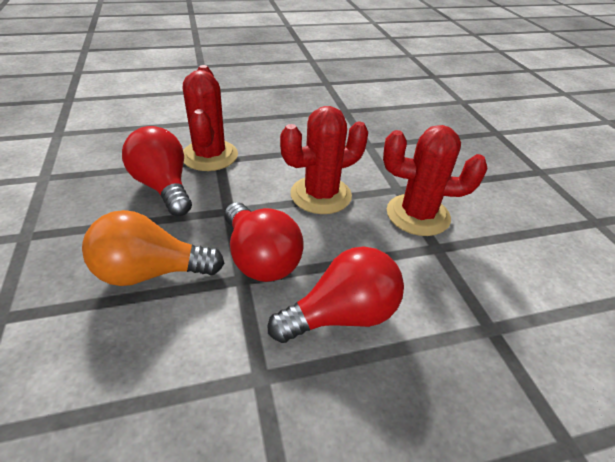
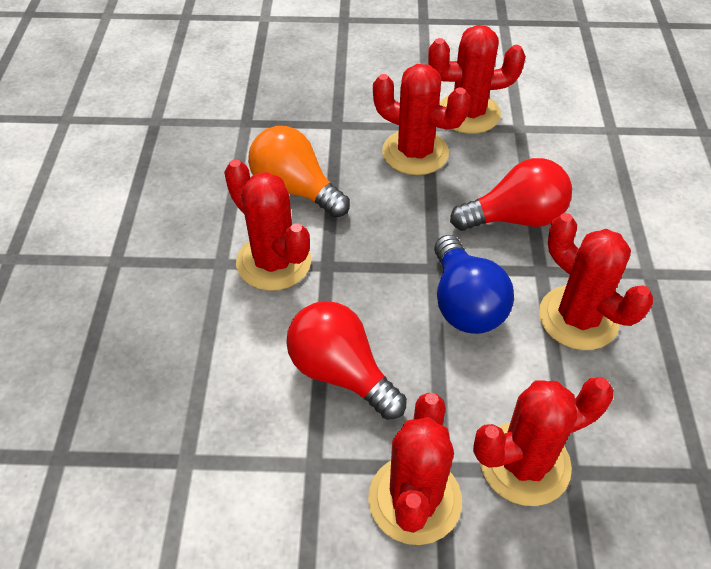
blue light bulb: 0 -> 1
red cactus: 3 -> 6
red light bulb: 3 -> 2

